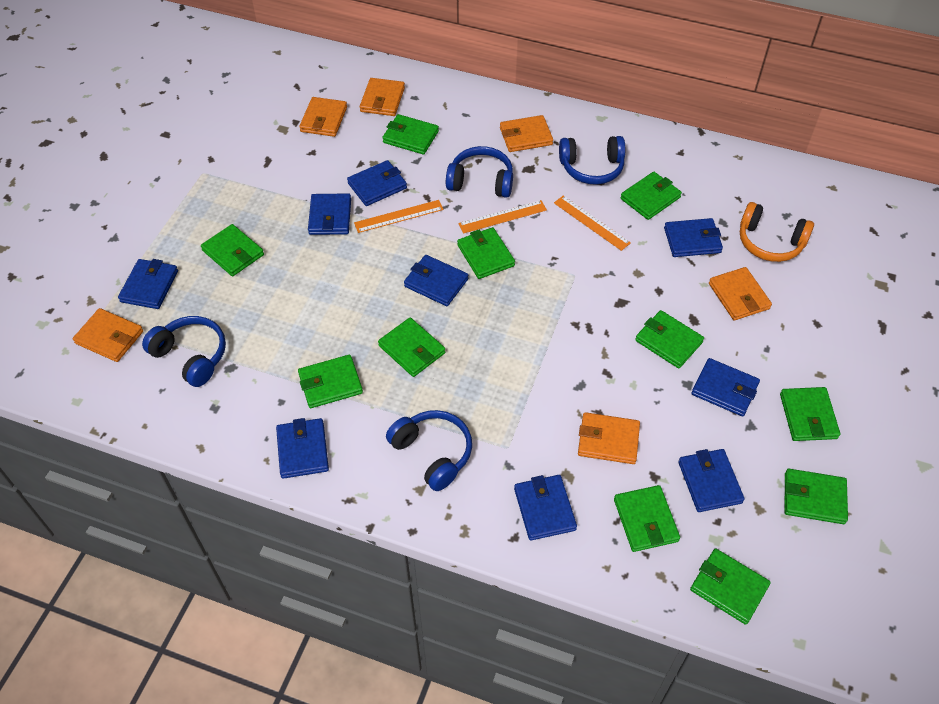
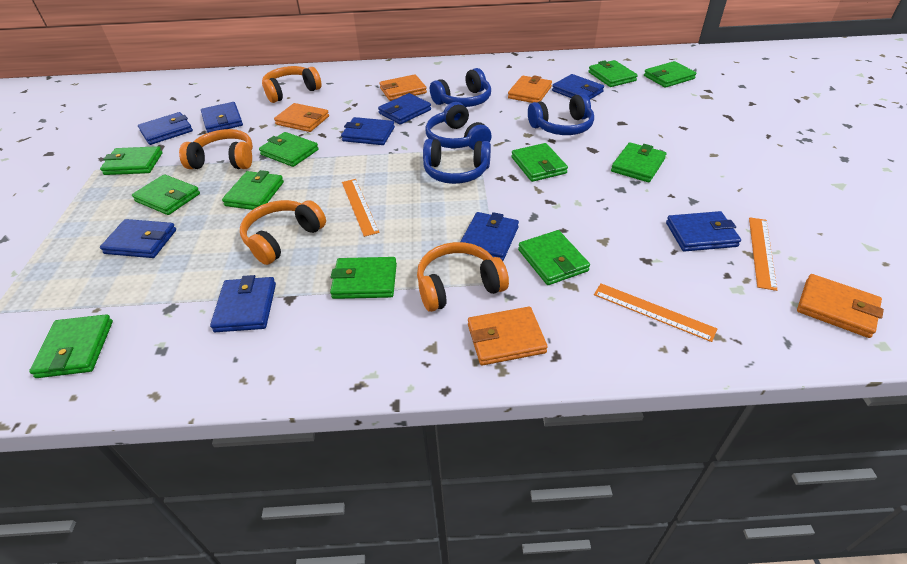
orange headphones: 1 -> 4
orange wallet: 6 -> 5

